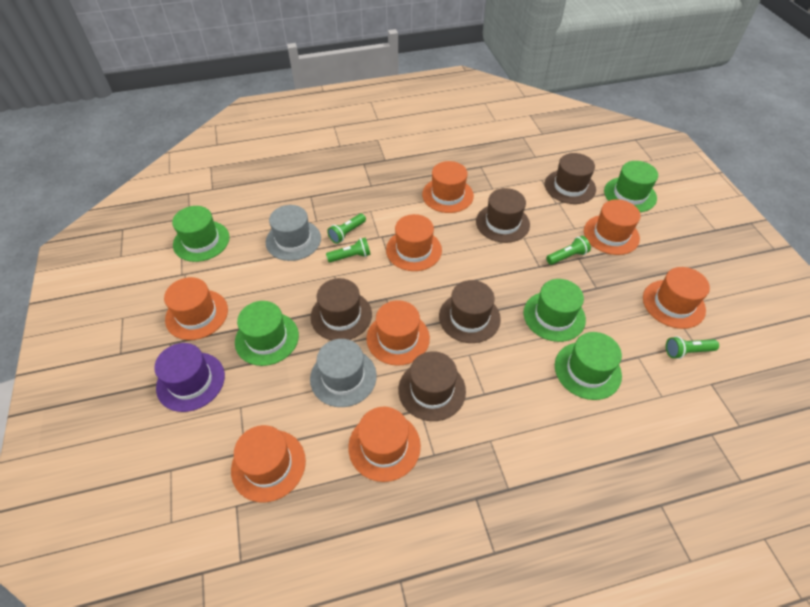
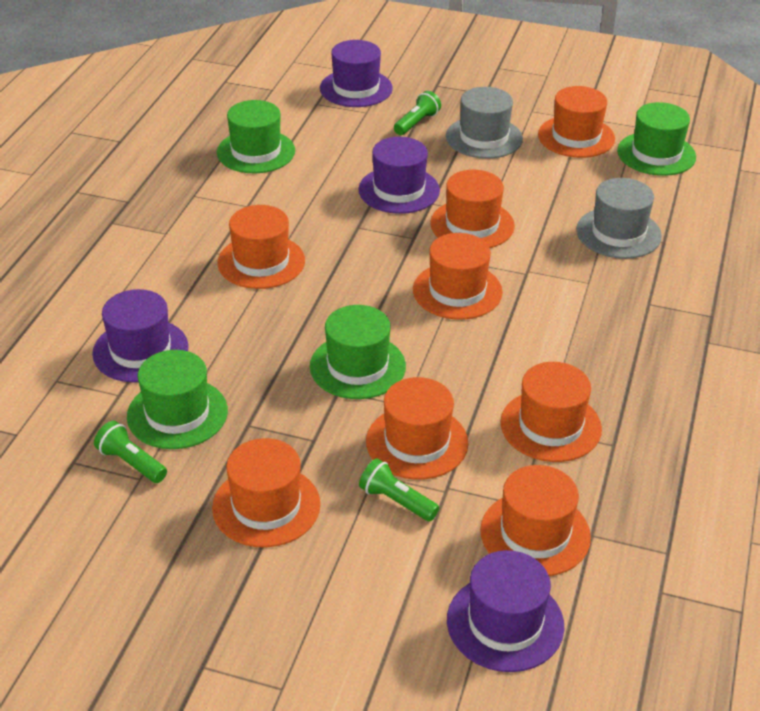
brown hat: 5 -> 0
green flashlight: 4 -> 3
green hat: 5 -> 4
purple hat: 1 -> 4

